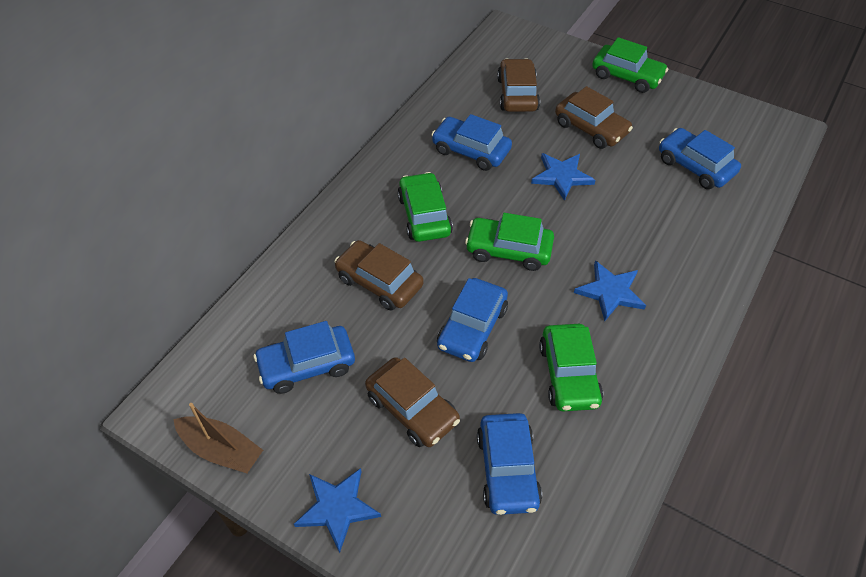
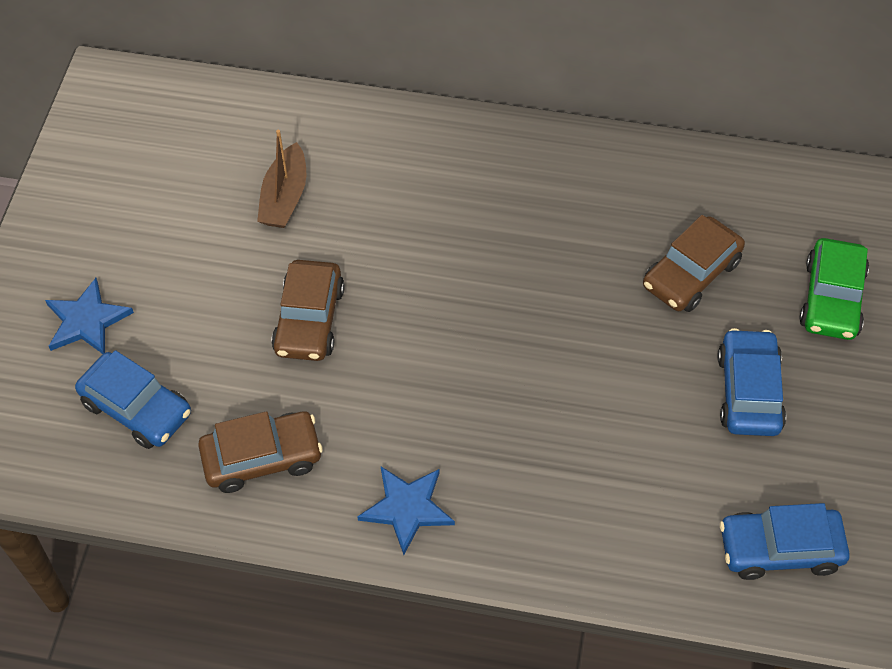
blue car: 5 -> 3
blue star: 3 -> 2
brown car: 4 -> 3
green car: 4 -> 1

